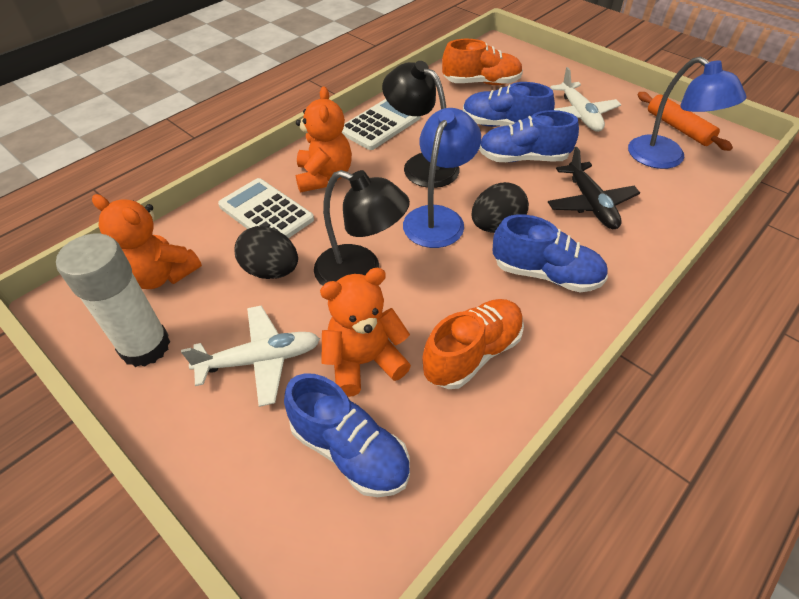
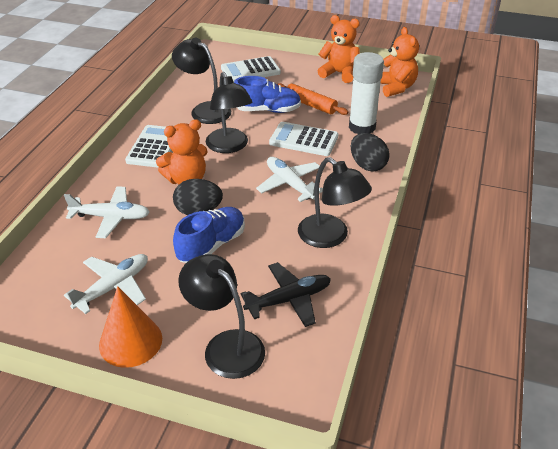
black lamp: 2 -> 4
blue lamp: 2 -> 0
blue shoe: 4 -> 2
orange cone: 0 -> 1
orange shoe: 2 -> 0
white calculator: 2 -> 3
white plane: 2 -> 3

